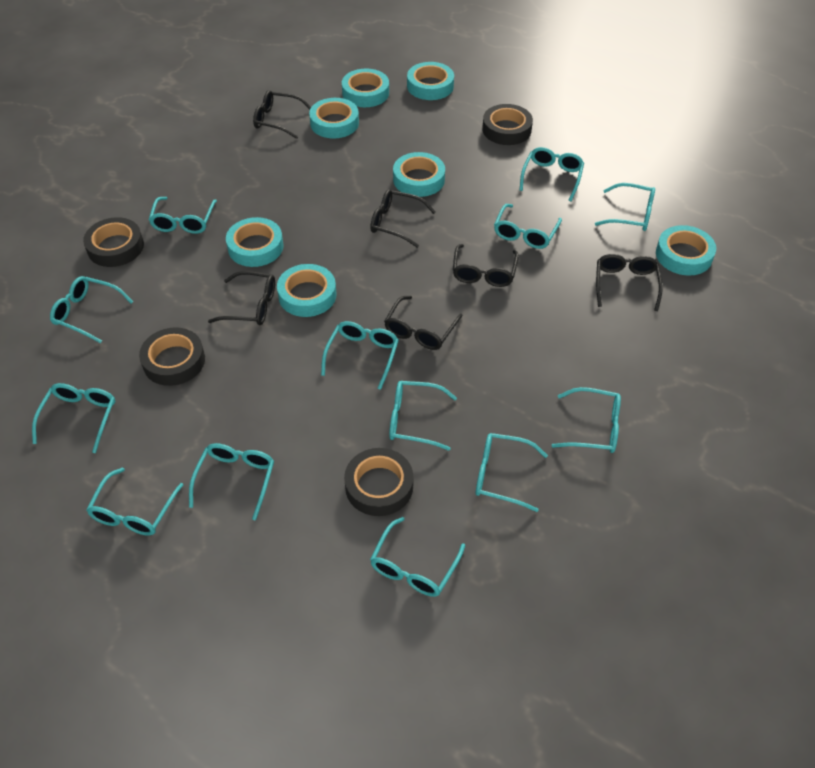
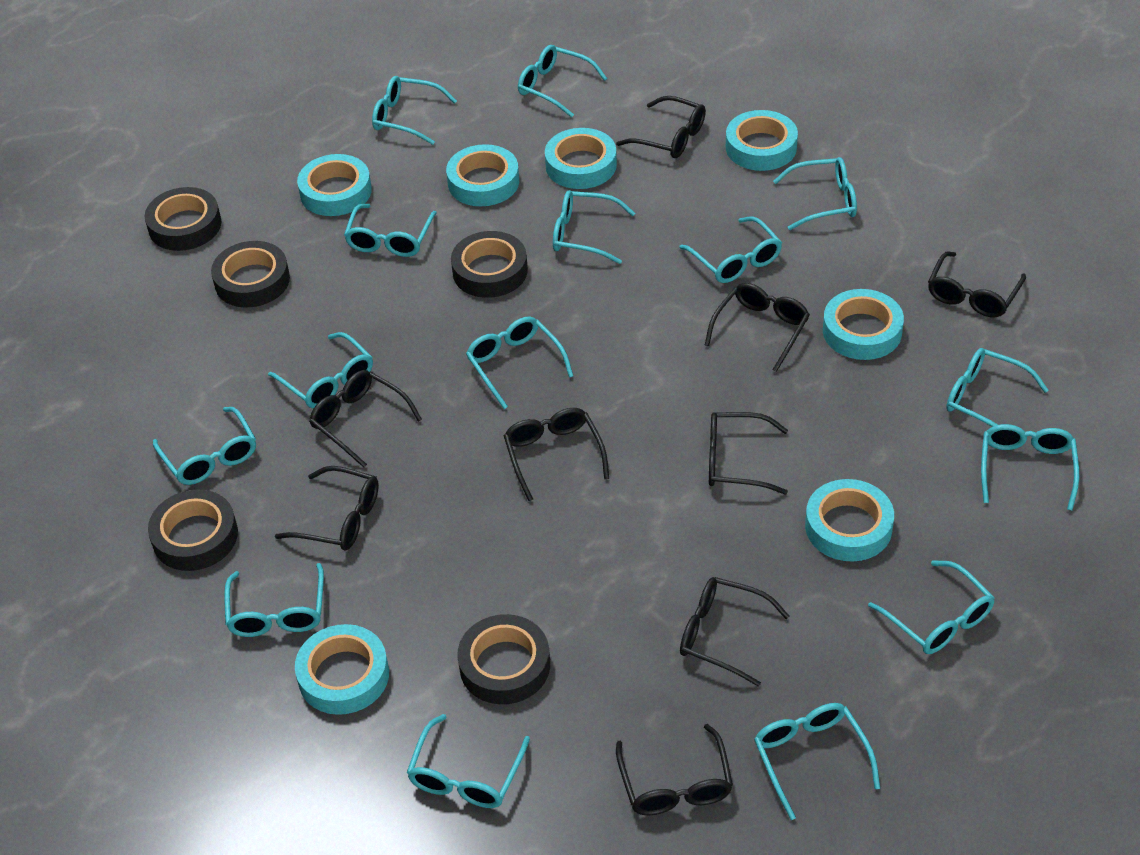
black glasses: 6 -> 9
black tape: 4 -> 5
turquoise glasses: 13 -> 15

